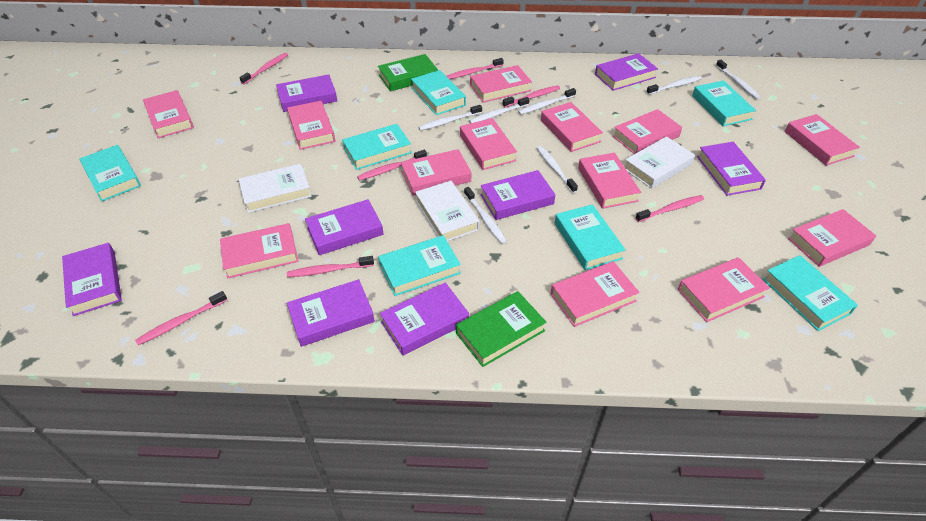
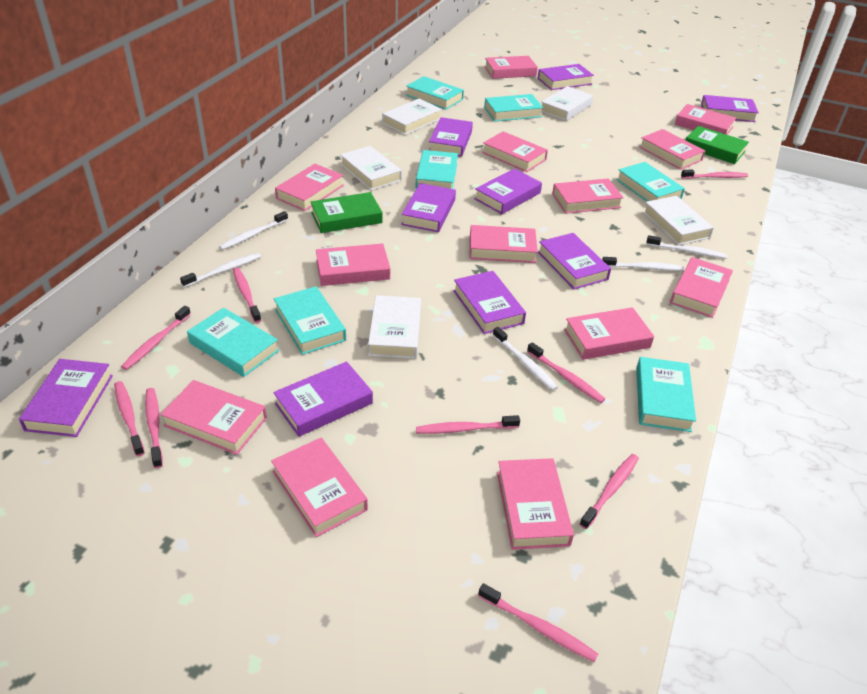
pink toothbrush: 7 -> 9
purple book: 8 -> 9
white book: 3 -> 5
white toothbrush: 7 -> 5

